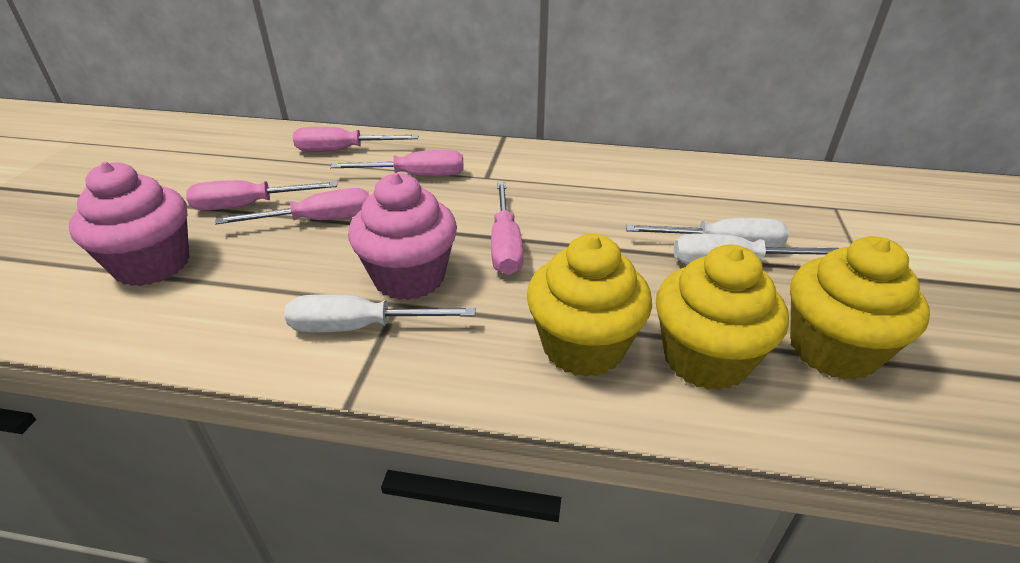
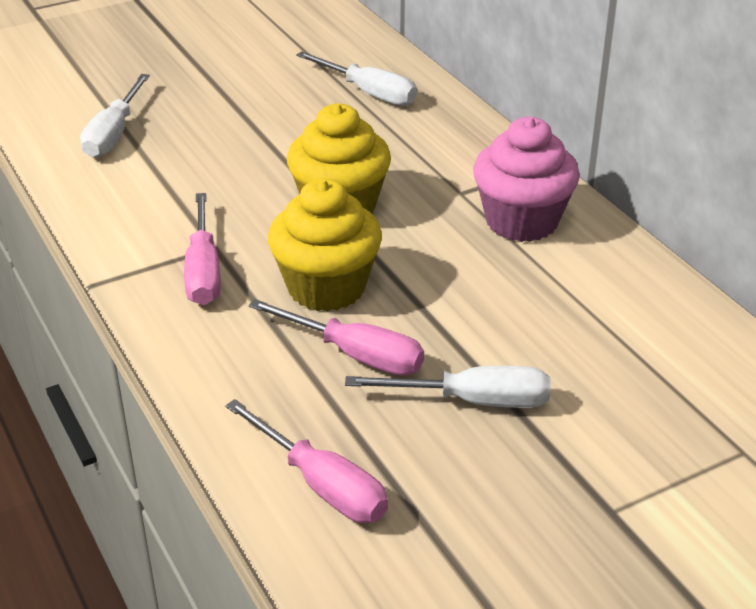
pink cupcake: 2 -> 1
pink screwdriver: 5 -> 3
yellow cupcake: 3 -> 2

